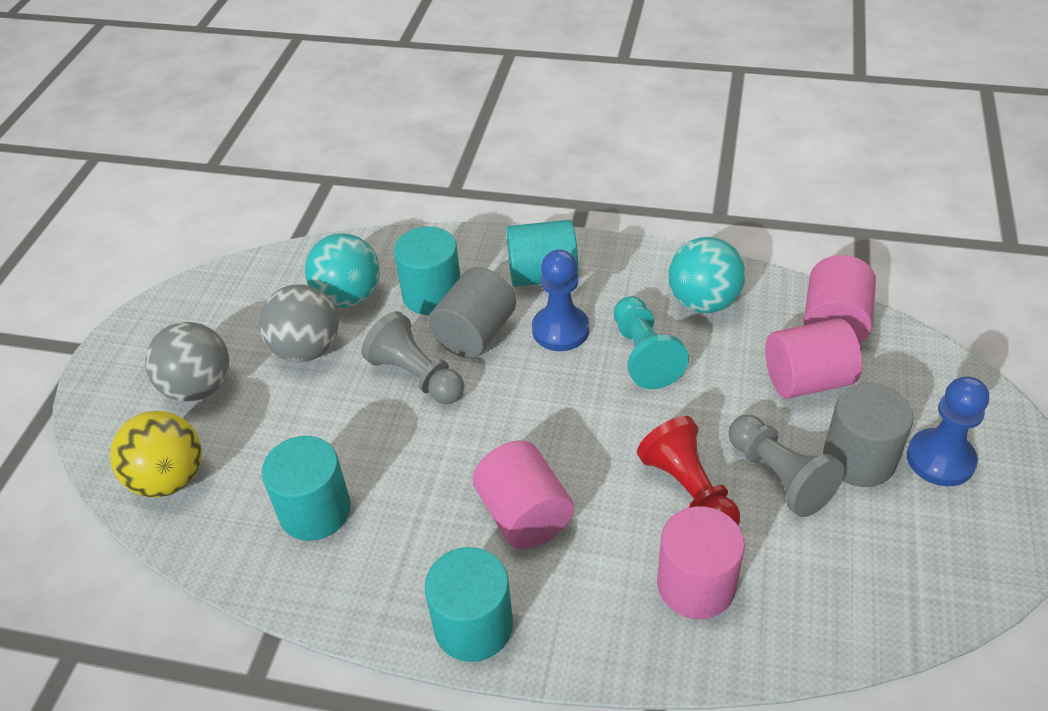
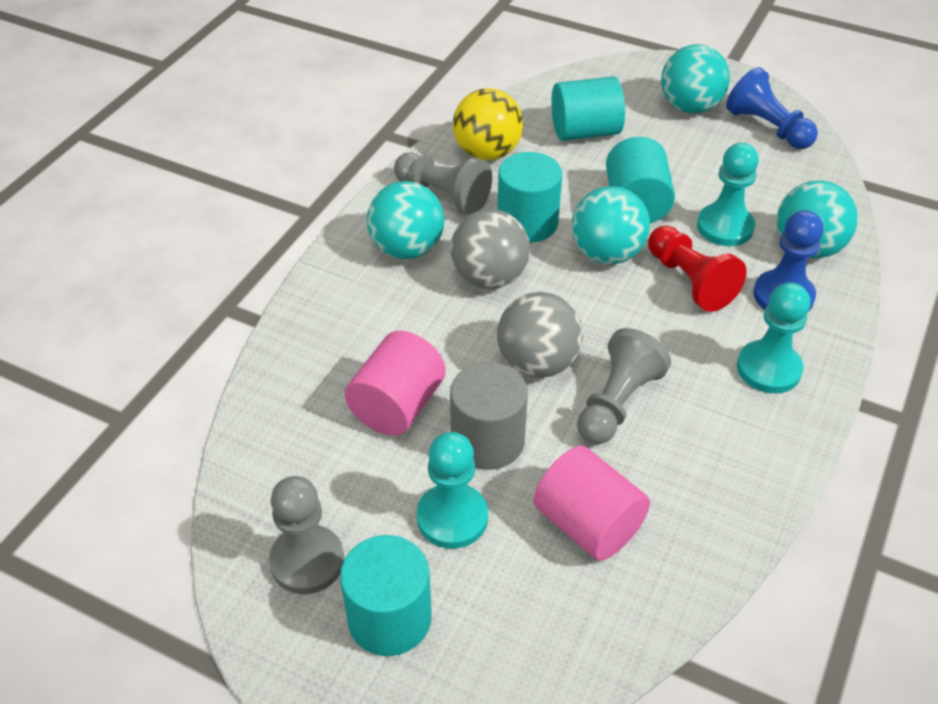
grey cylinder: 2 -> 1
grey pawn: 2 -> 3
pink cylinder: 4 -> 2
turquoise ball: 2 -> 4
turquoise pawn: 1 -> 3

